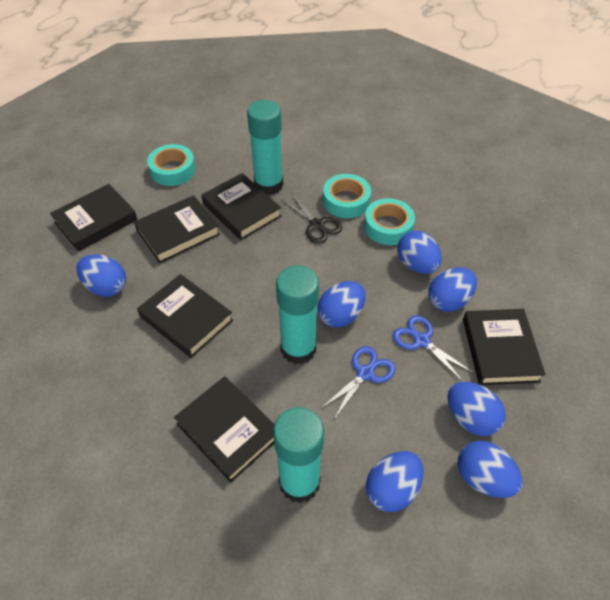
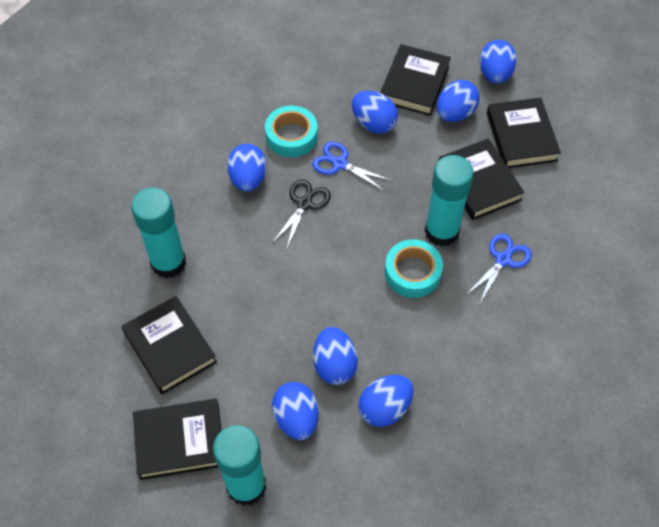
black book: 6 -> 5
turquoise tape: 3 -> 2

